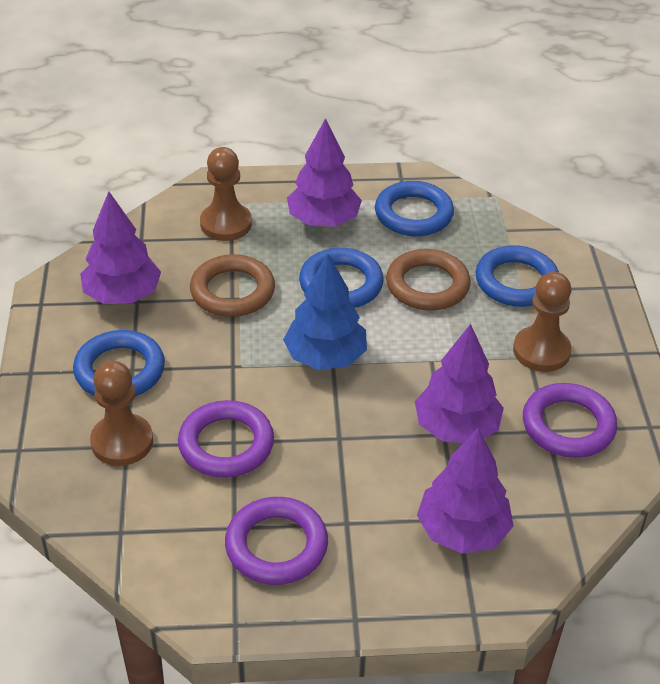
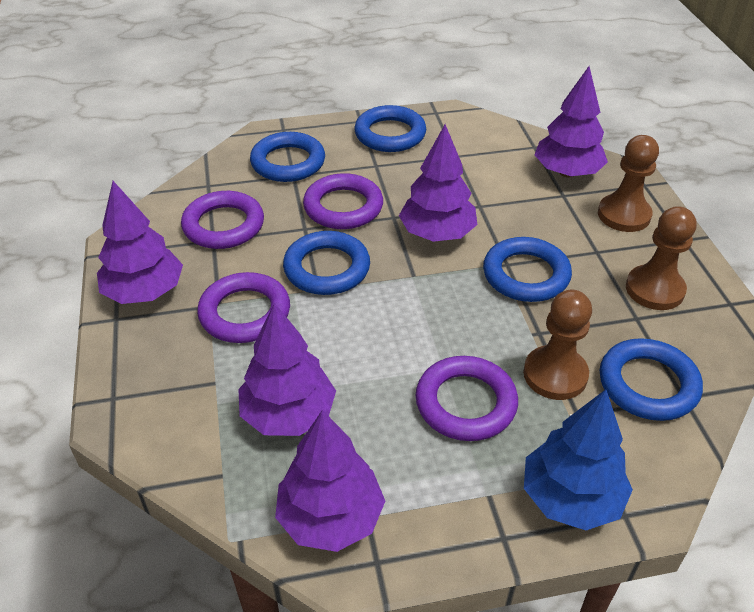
blue ring: 4 -> 5
brown ring: 2 -> 0
purple ring: 3 -> 4
purple tree: 4 -> 5

